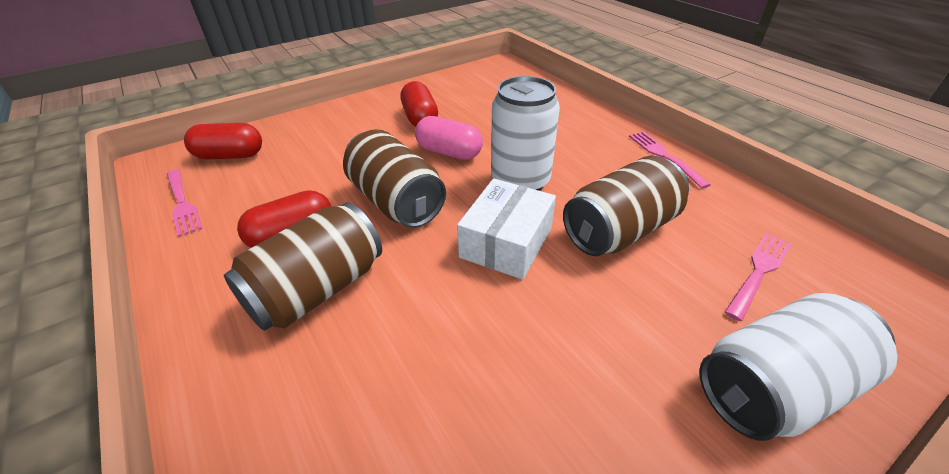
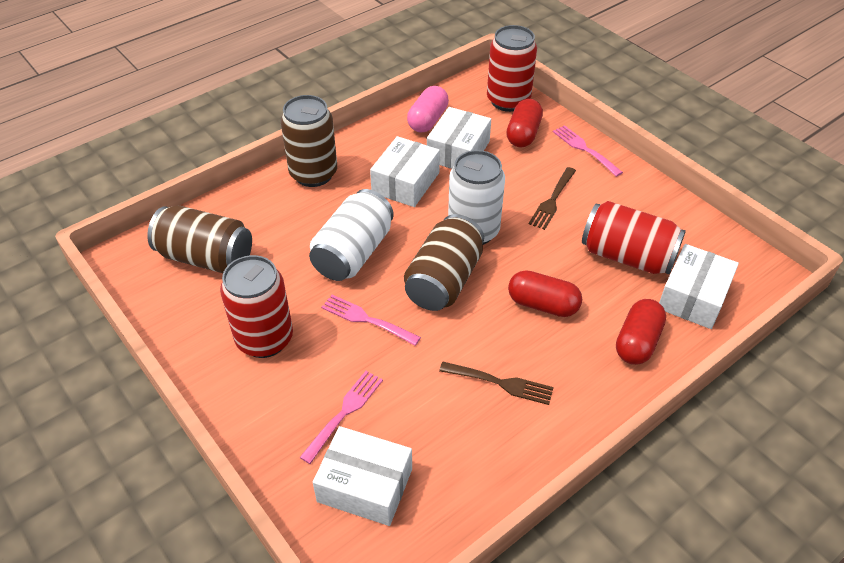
brown fork: 0 -> 2
red can: 0 -> 3
white box: 1 -> 4

